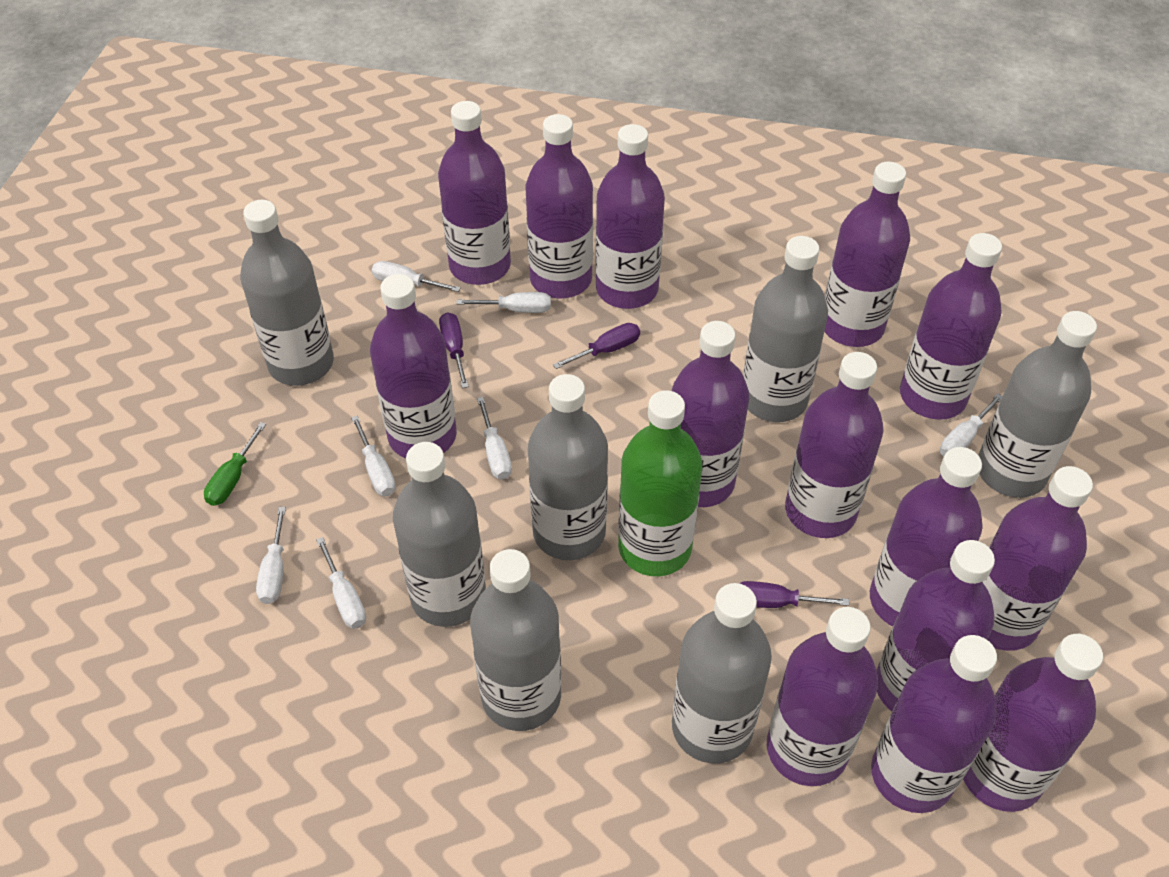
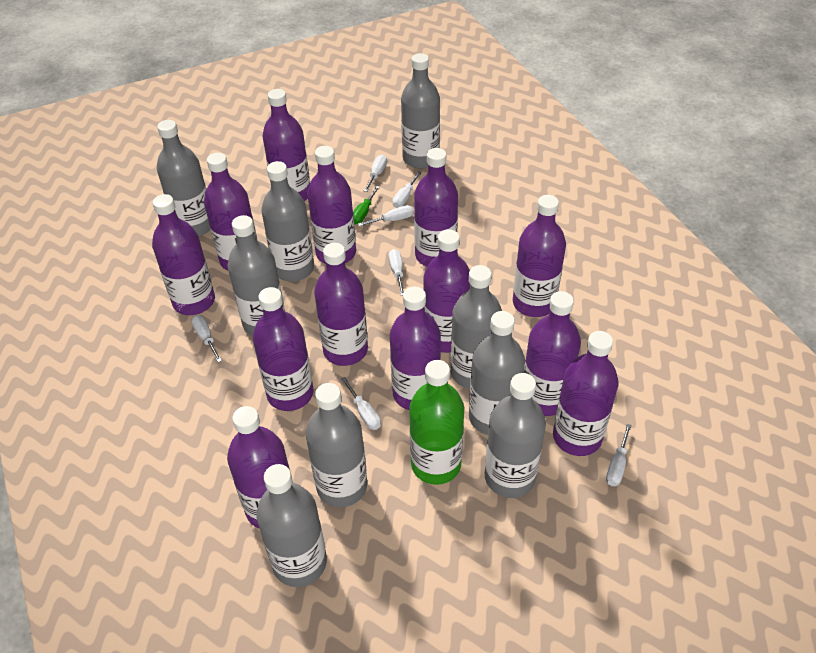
grey bottle: 7 -> 9
purple bottle: 14 -> 13
purple screwdriver: 3 -> 0

